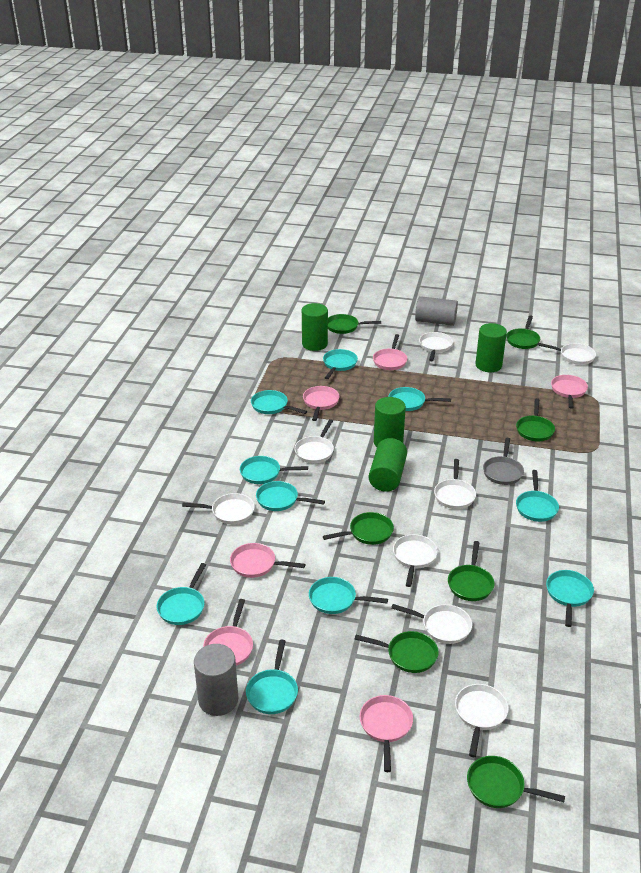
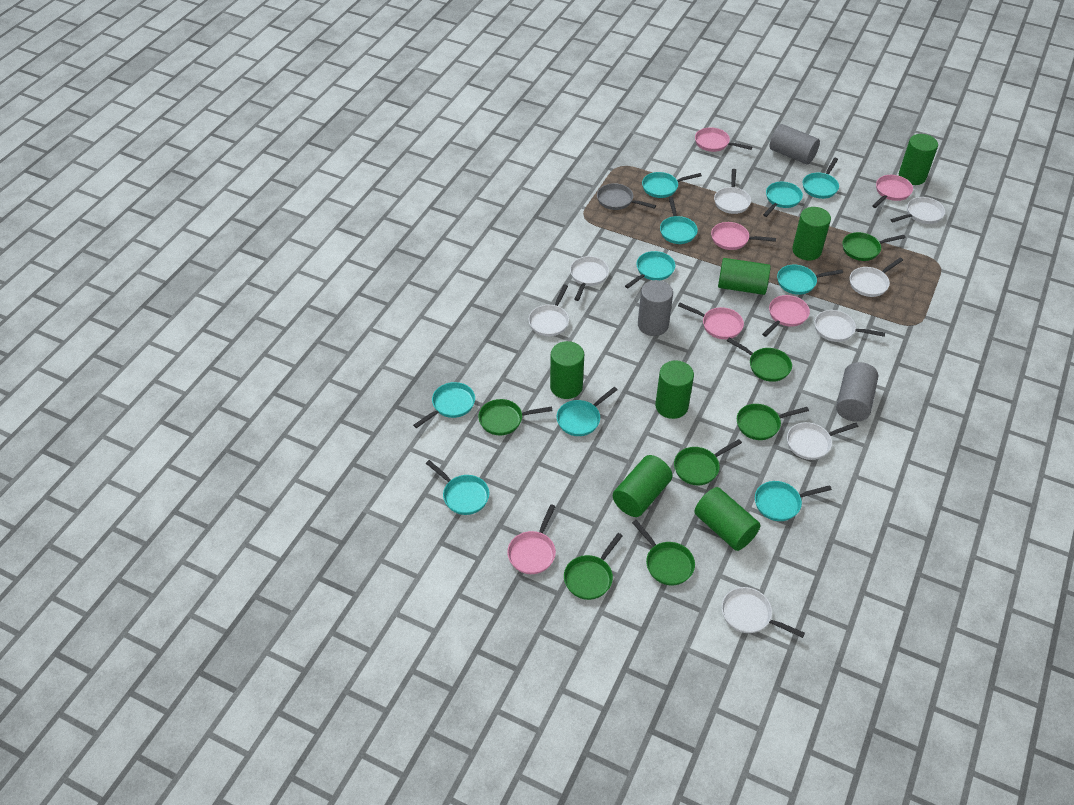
green cylinder: 4 -> 7
grey cylinder: 2 -> 3

